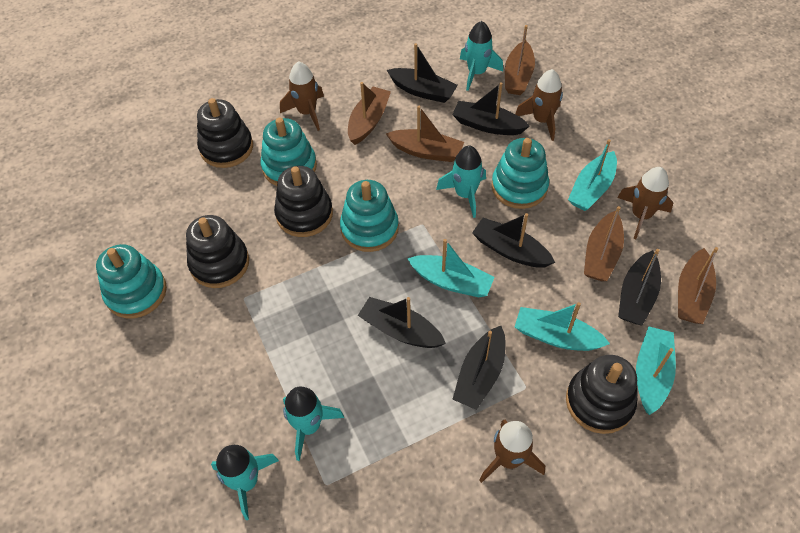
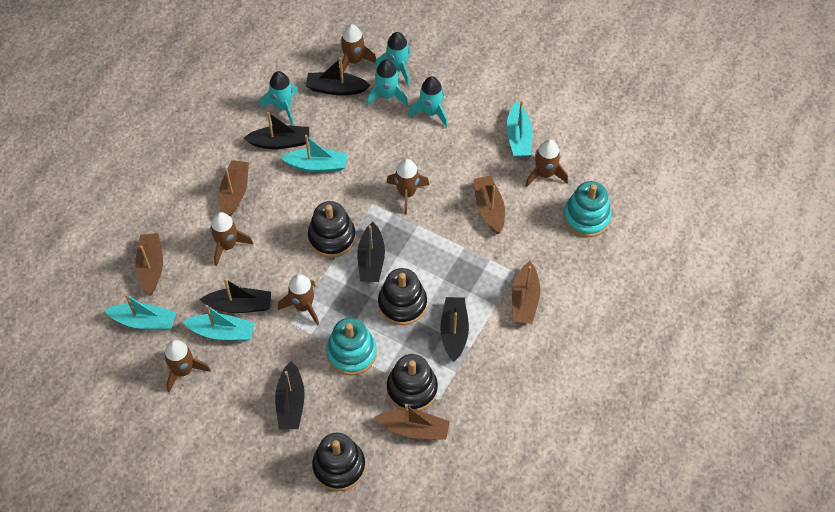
brown rocket: 4 -> 6
turquoise stacking toy: 4 -> 2

